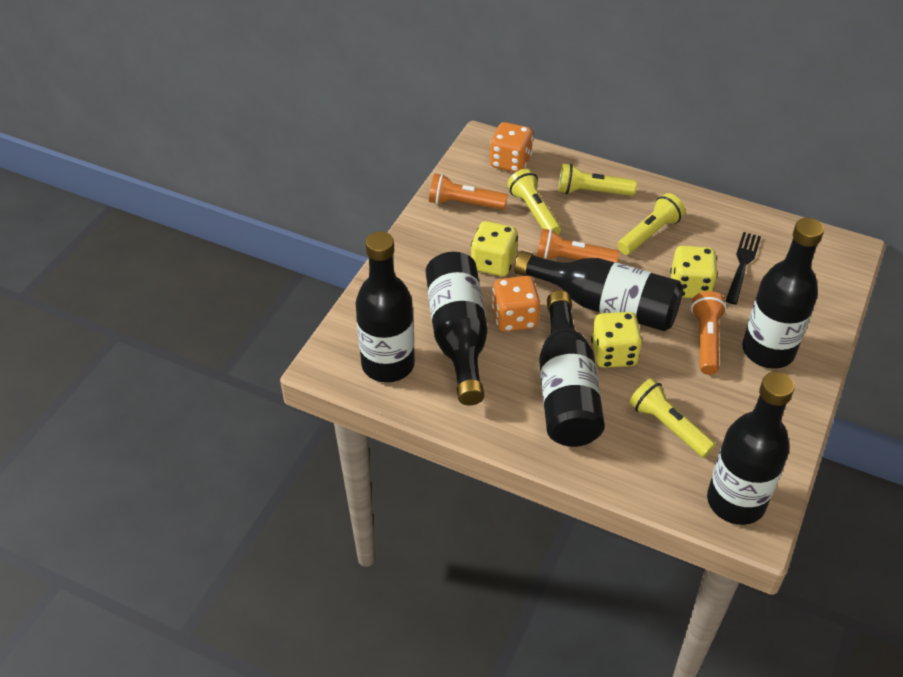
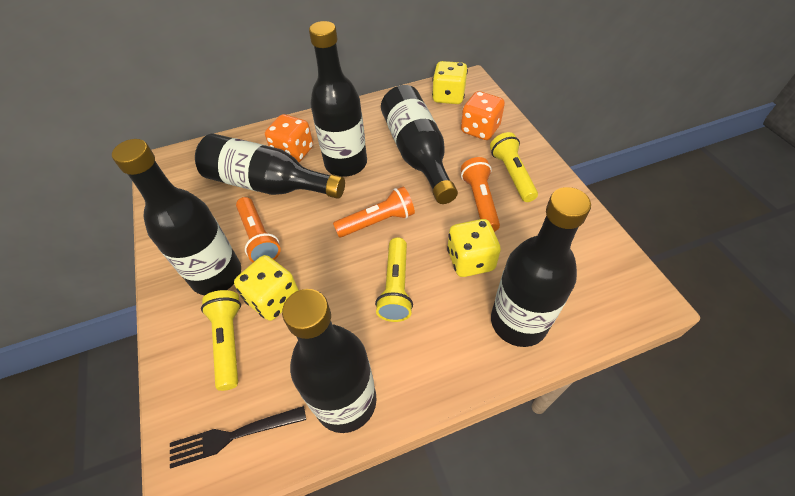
yellow flashlight: 4 -> 3

